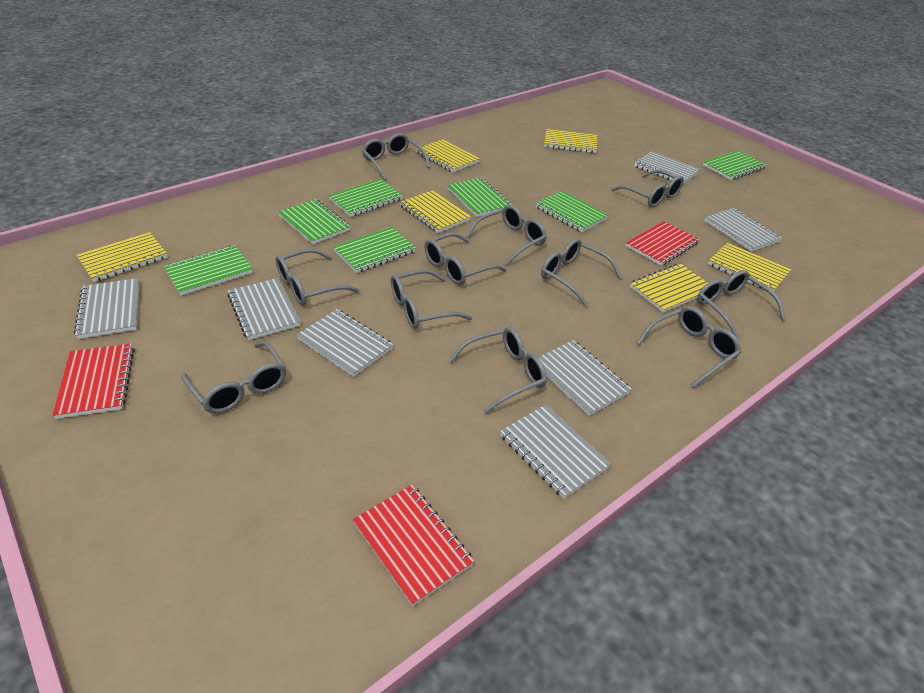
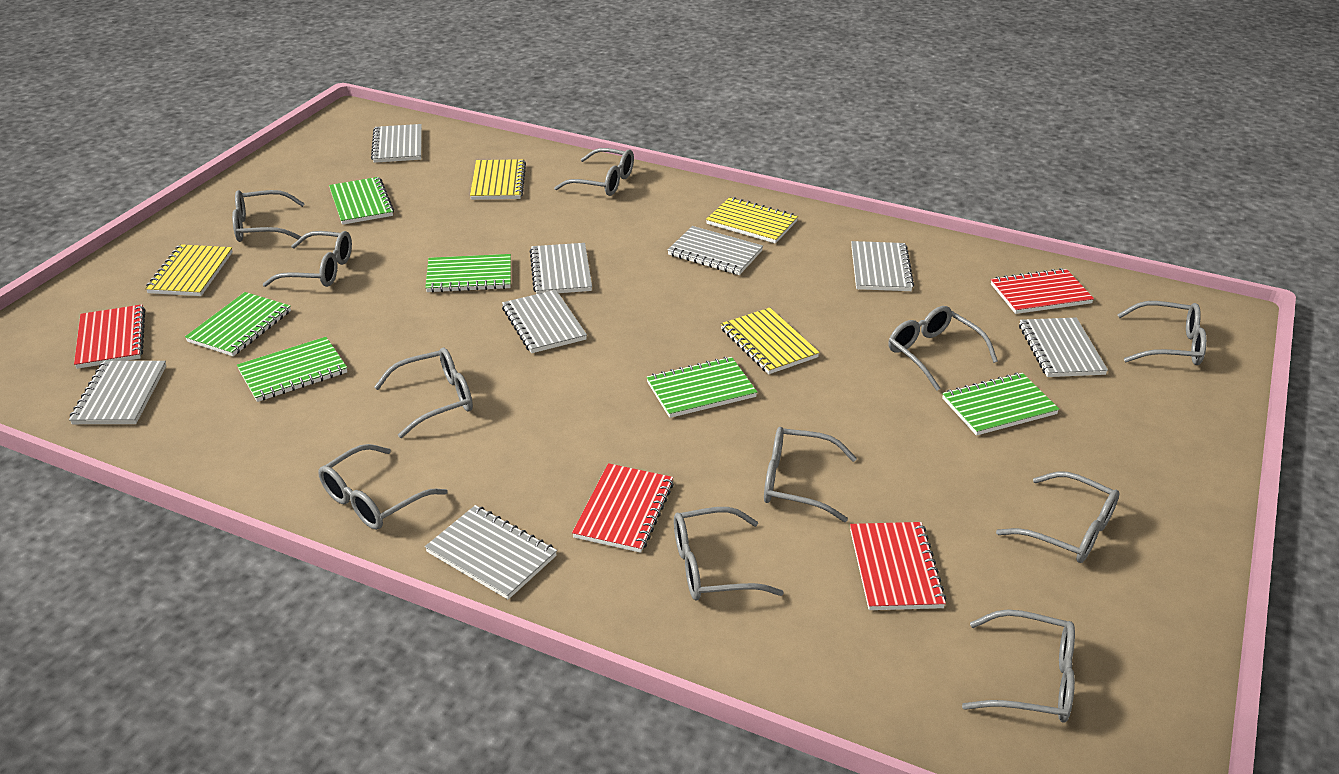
green notebook: 7 -> 6
grey notebook: 7 -> 8
red notebook: 3 -> 4
yellow notebook: 6 -> 4

